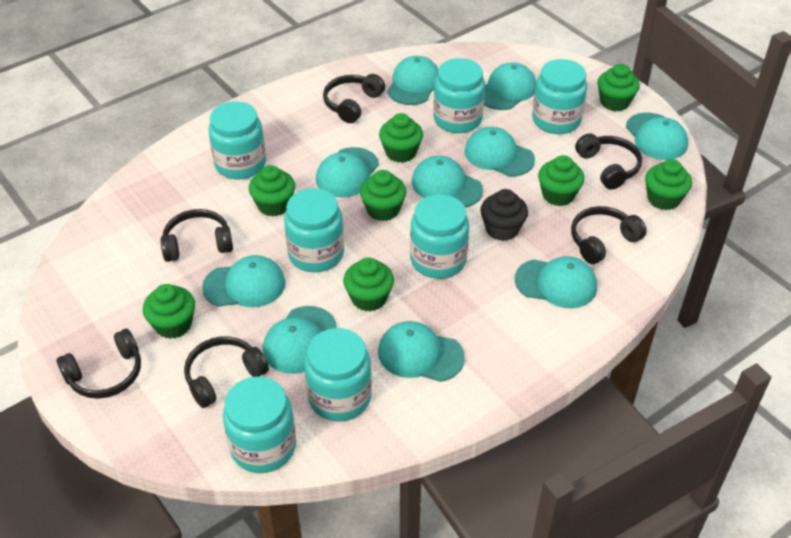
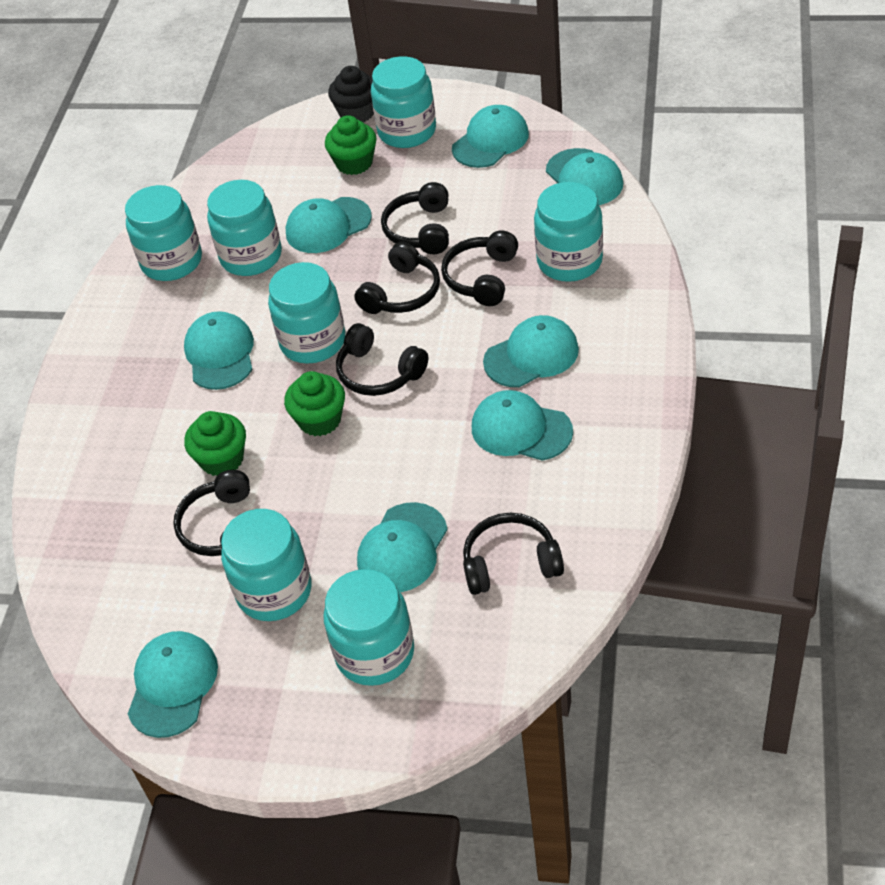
green cupcake: 8 -> 3
turquoise cap: 10 -> 8

